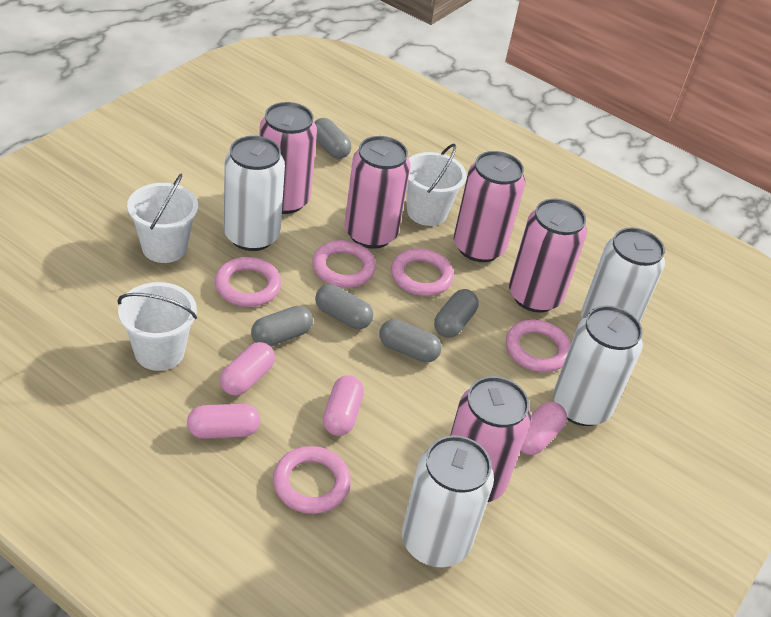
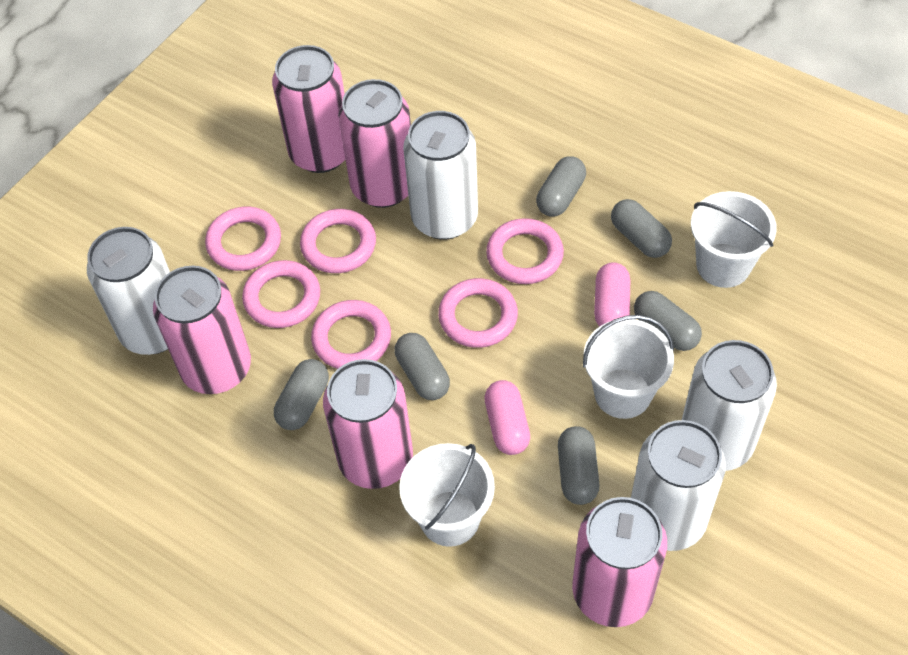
grey capsule: 5 -> 6
pink capsule: 4 -> 2
pink ring: 5 -> 6

